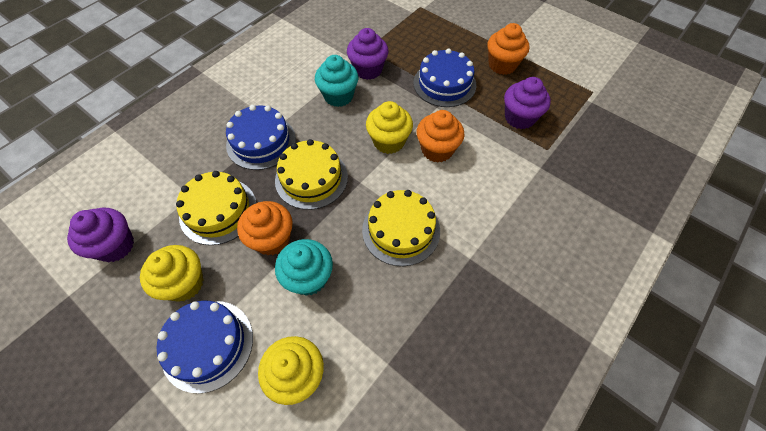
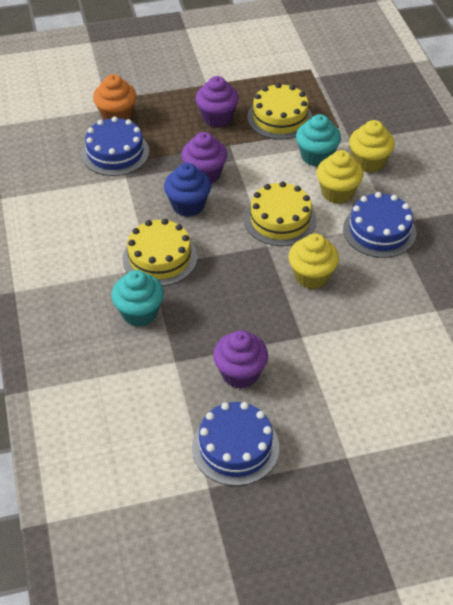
blue cupcake: 0 -> 1
orange cupcake: 3 -> 1

